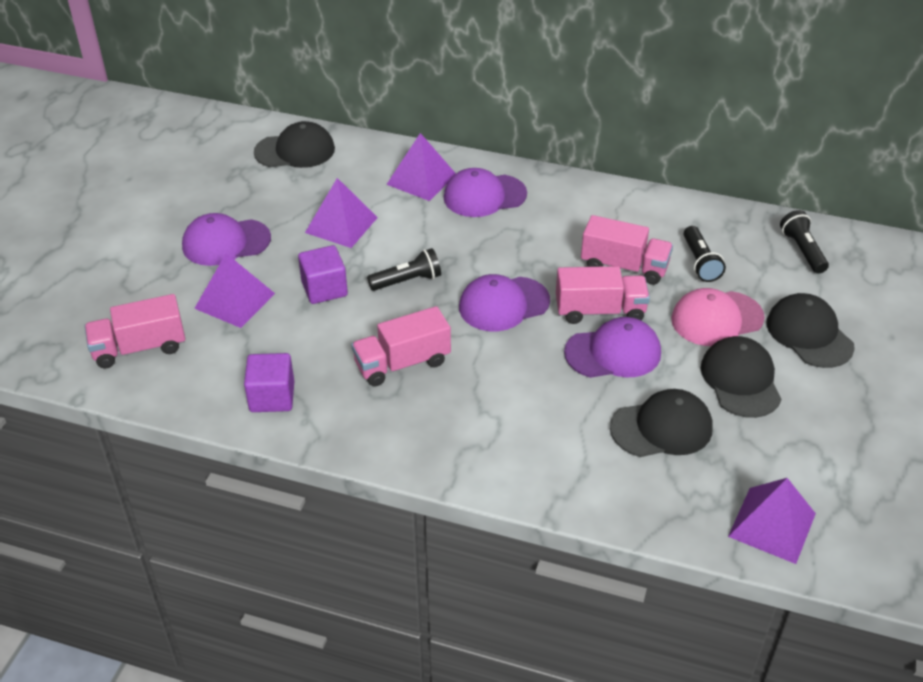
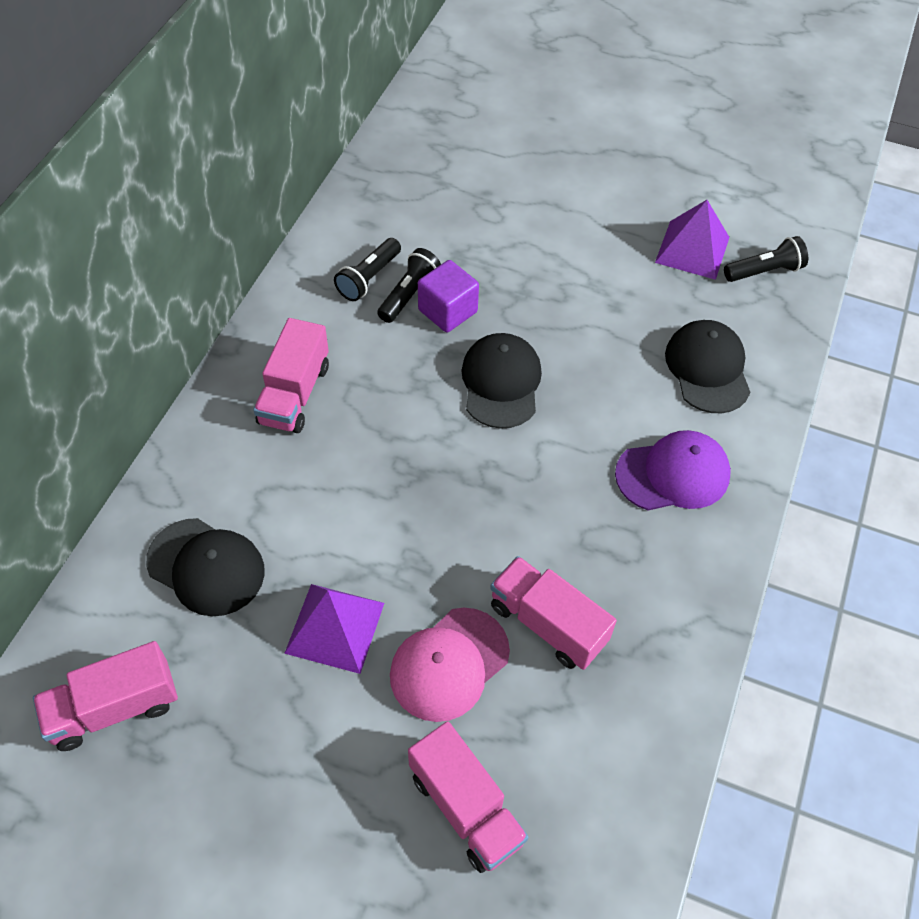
black cap: 4 -> 3
purple cap: 4 -> 1
purple cube: 2 -> 1
purple pyramid: 4 -> 2

